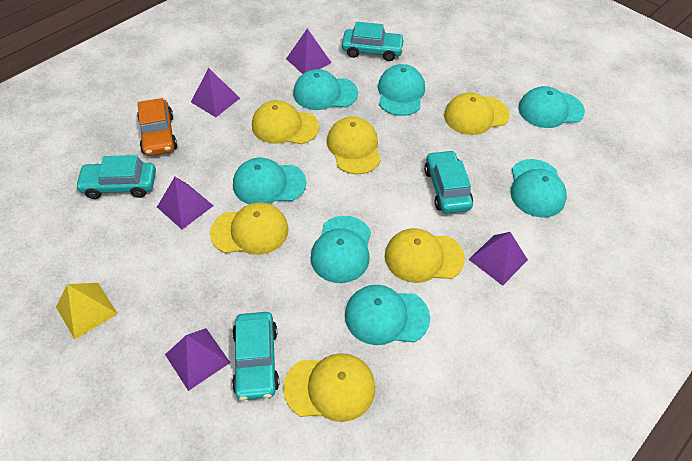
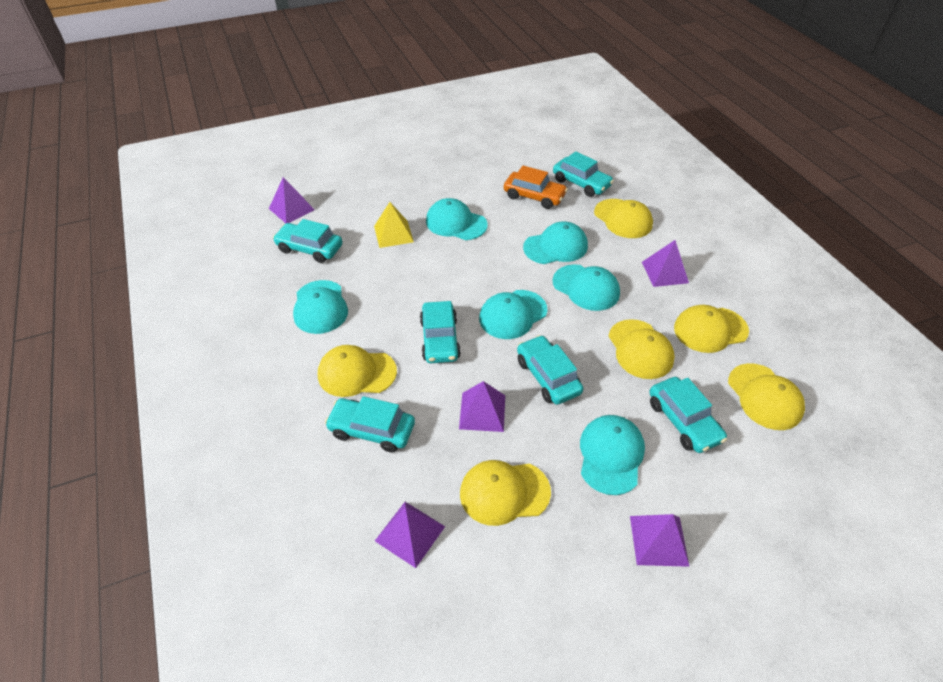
turquoise cap: 7 -> 6
turquoise car: 4 -> 6

